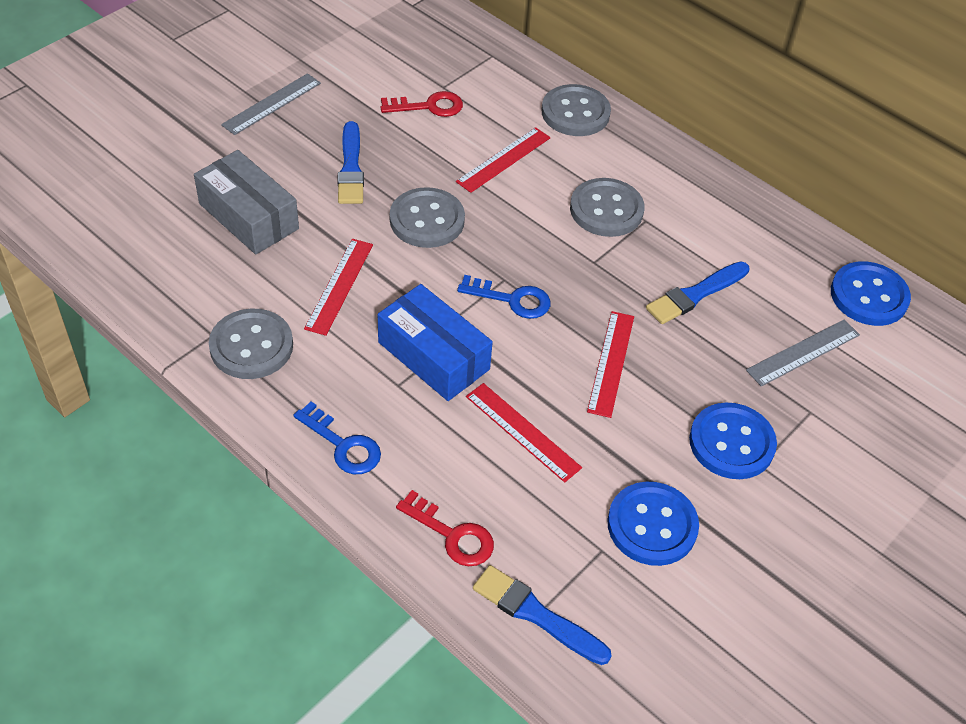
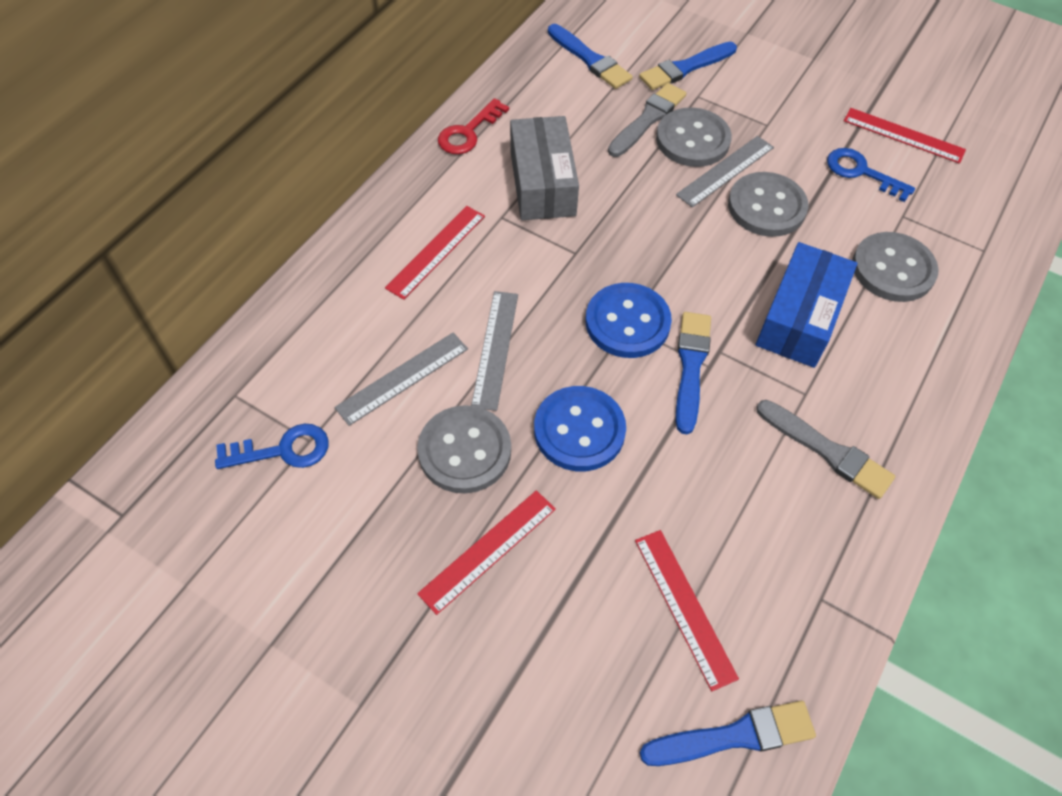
blue brush: 3 -> 4
blue button: 3 -> 2
grey brush: 0 -> 2
grey ruler: 2 -> 3
red key: 2 -> 1

